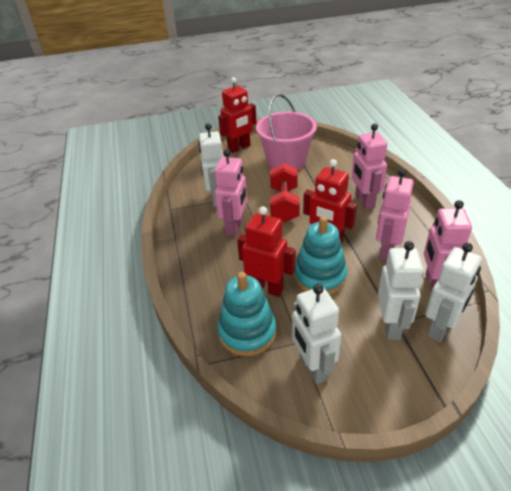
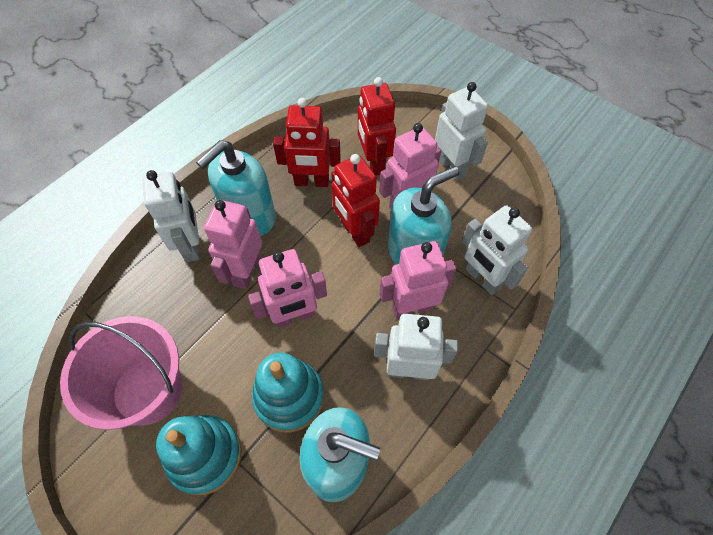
red dumbbell: 1 -> 0
turquoise soap dispenser: 0 -> 3

